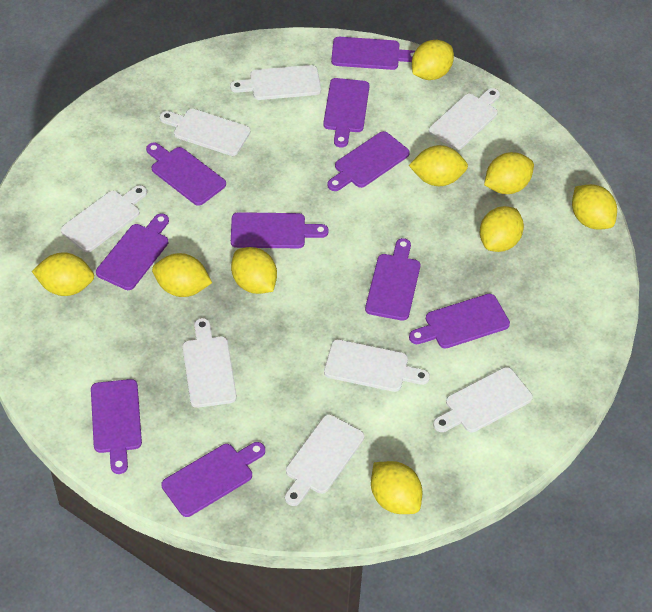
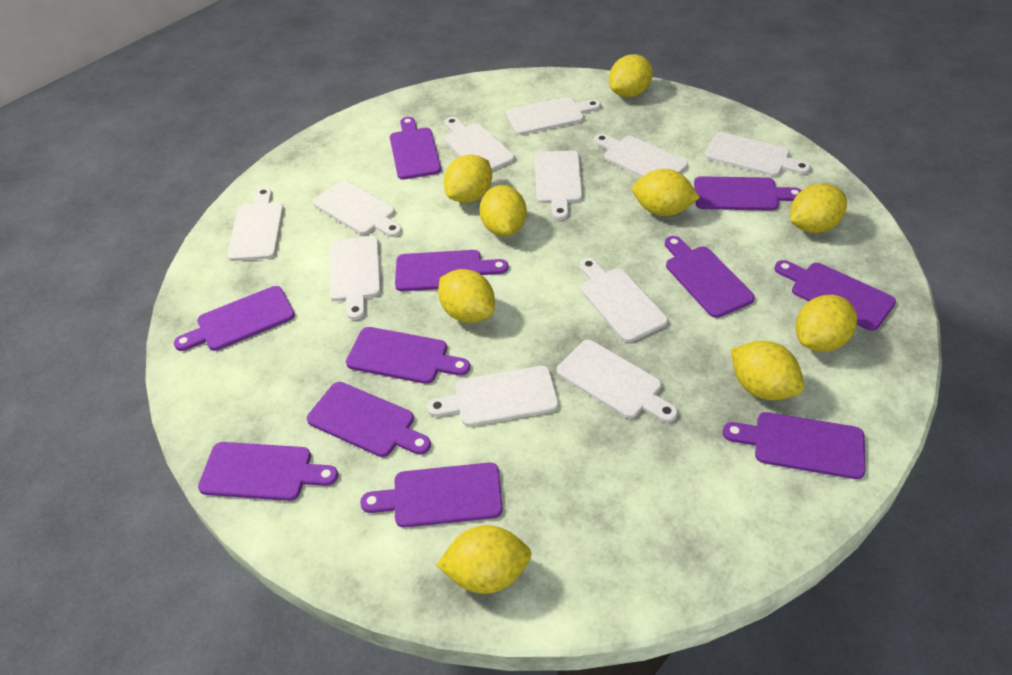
purple cutting board: 10 -> 11
white cutting board: 8 -> 11

